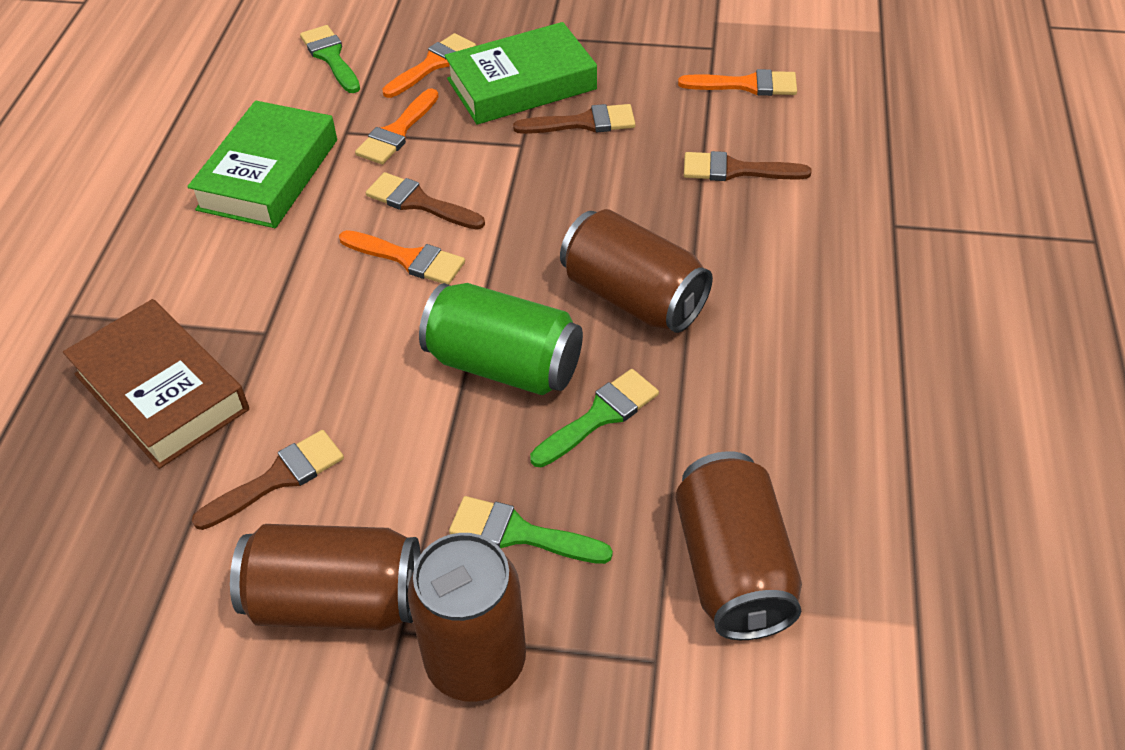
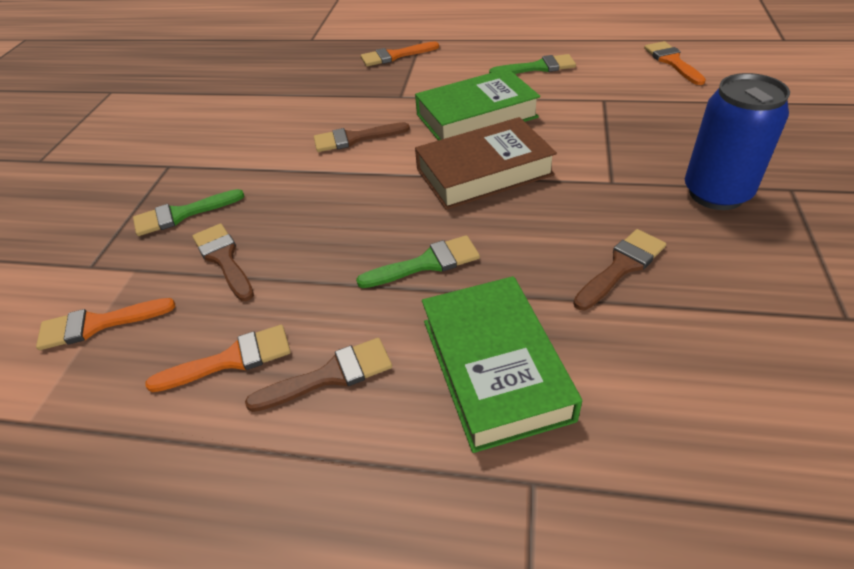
blue can: 0 -> 1
brown can: 4 -> 0
green can: 1 -> 0

